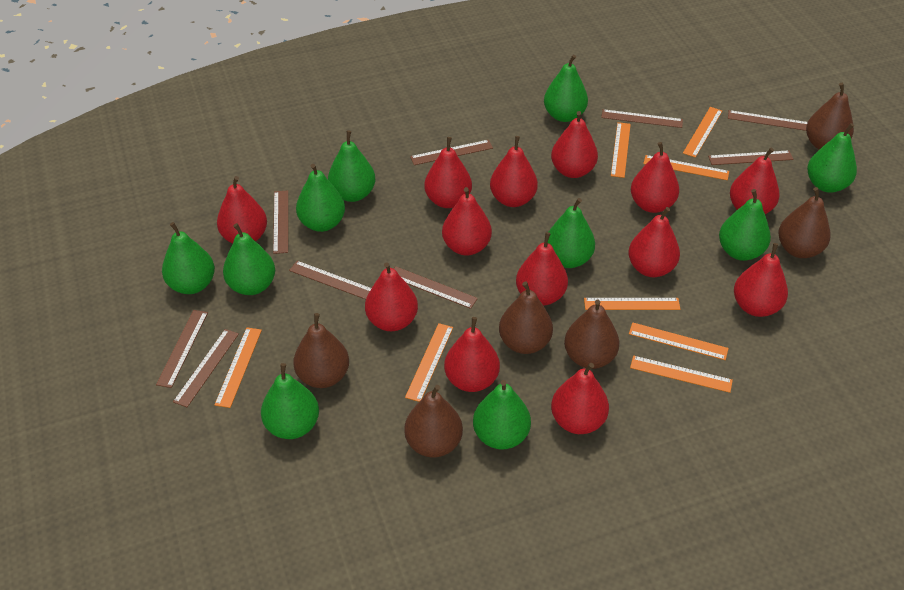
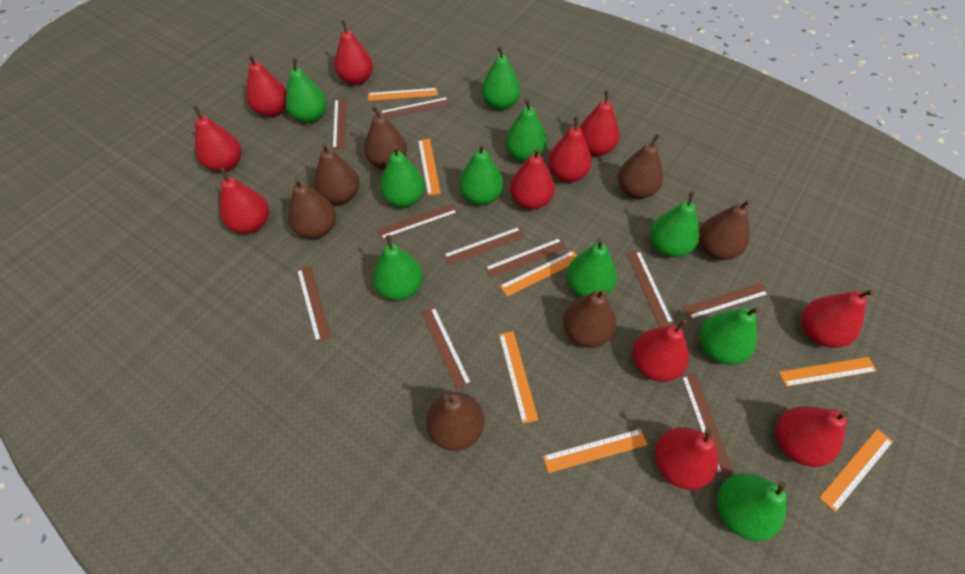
brown pear: 6 -> 7
brown ruler: 9 -> 10
orange ruler: 8 -> 7
red pear: 13 -> 11

